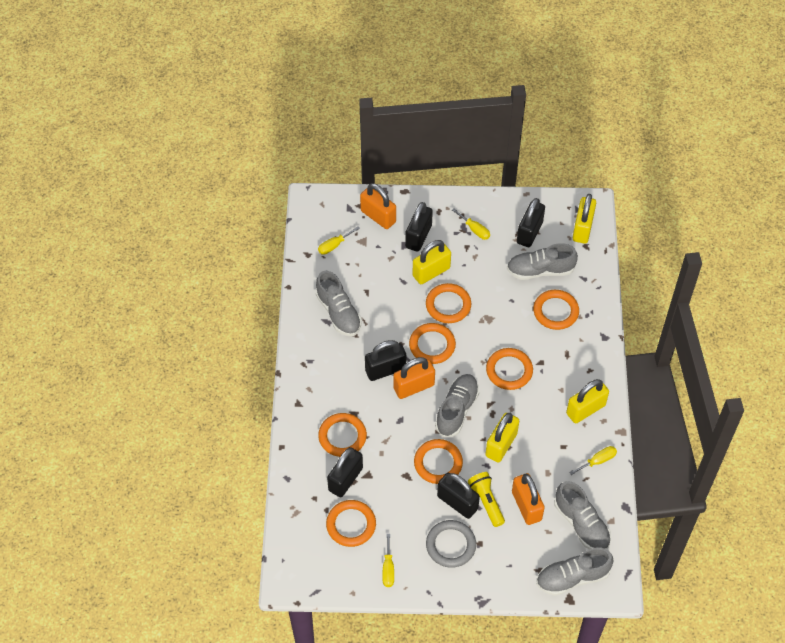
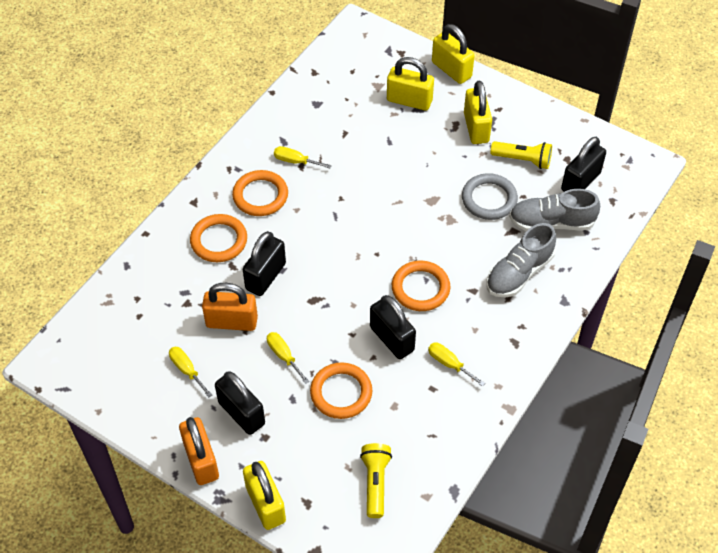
black padlock: 5 -> 4
grey shoe: 5 -> 2
orange padlock: 3 -> 2
orange ring: 7 -> 4
yellow flashlight: 1 -> 2

